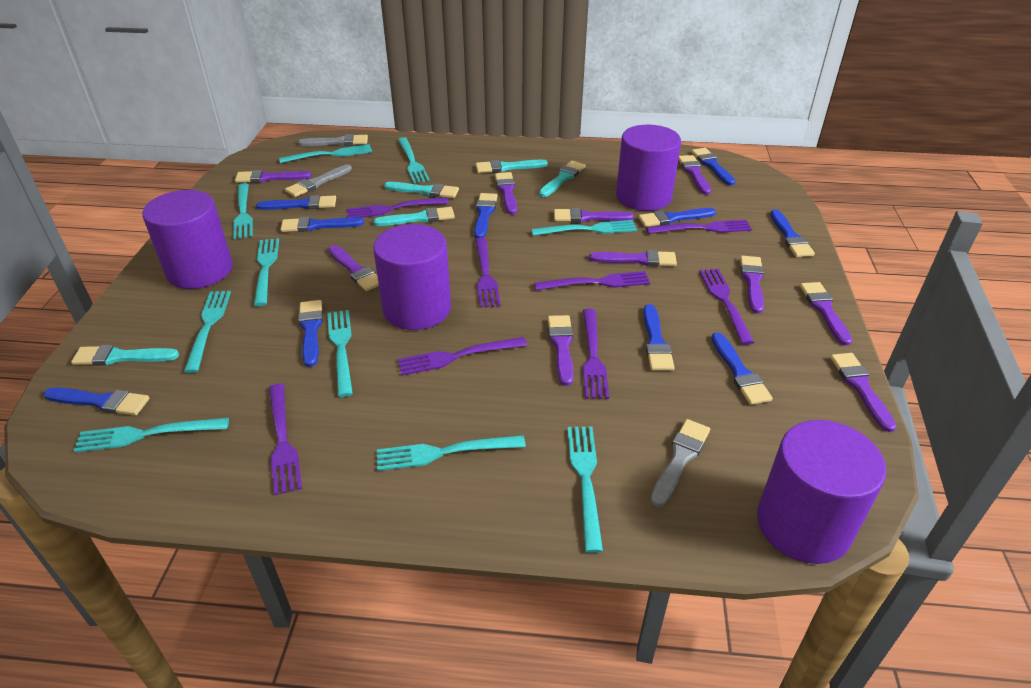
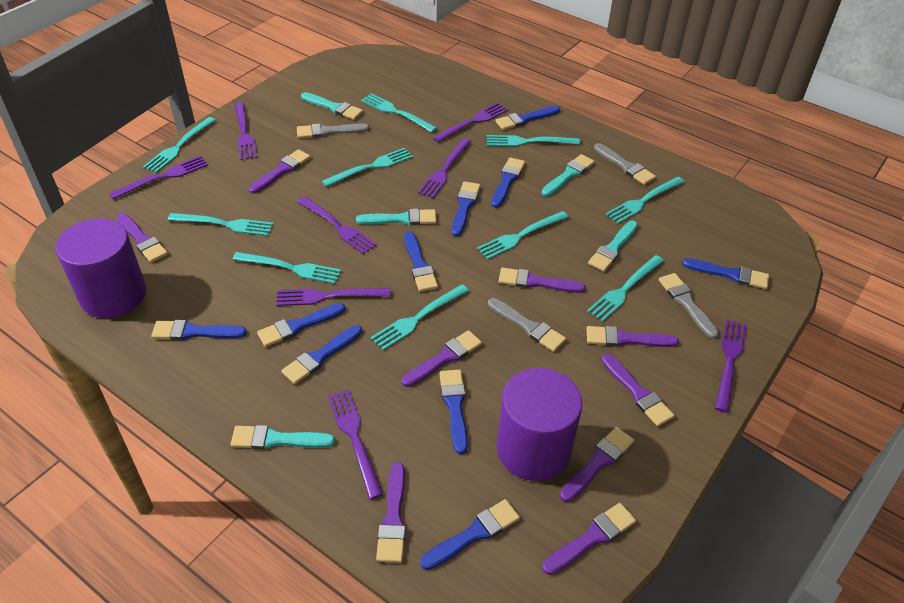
grey brush: 3 -> 4
purple brush: 10 -> 9
purple cylinder: 4 -> 2

